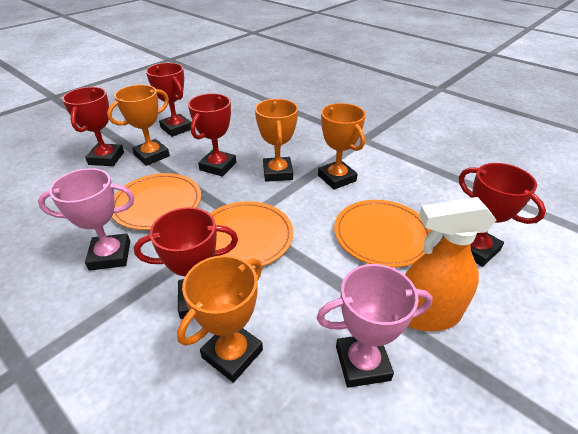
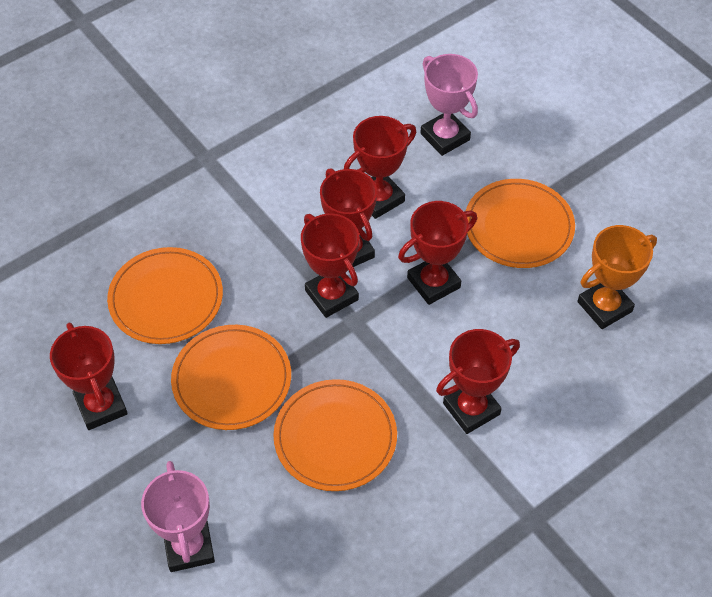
orange plate: 3 -> 4
orange spray bottle: 1 -> 0
orange trophy: 4 -> 1
red trophy: 5 -> 6

